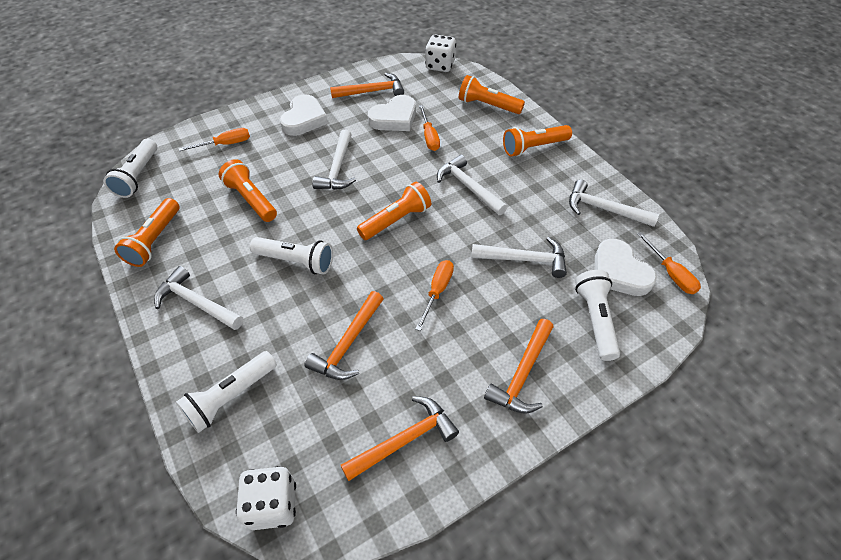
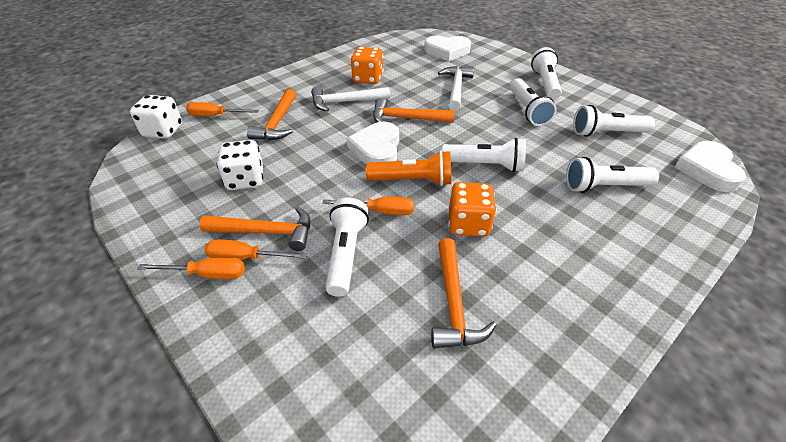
orange dice: 0 -> 2
orange flashlight: 5 -> 1
white flashlight: 4 -> 6
white hammer: 5 -> 2

